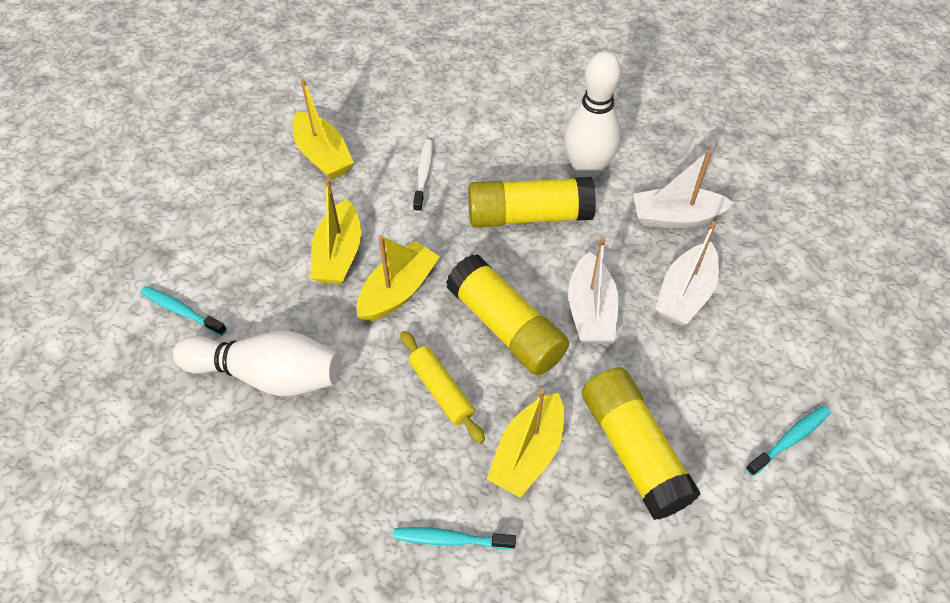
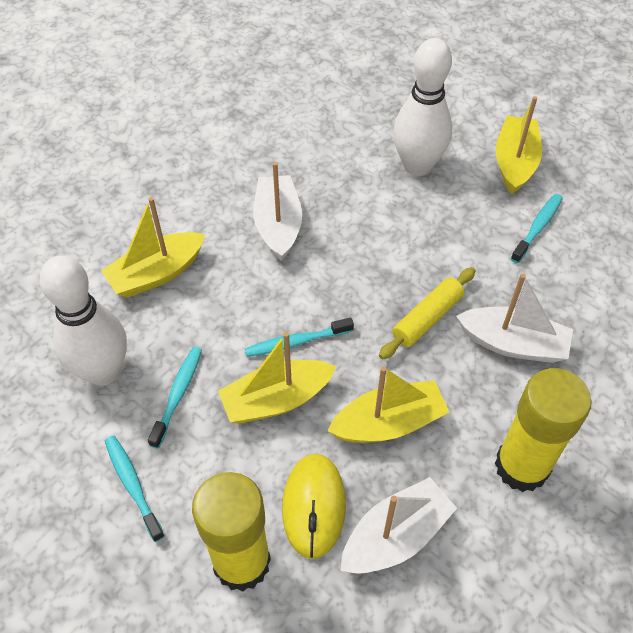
turquoise toothbrush: 3 -> 4
white toothbrush: 1 -> 0
yellow glue stick: 3 -> 2
yellow mouse: 0 -> 1

